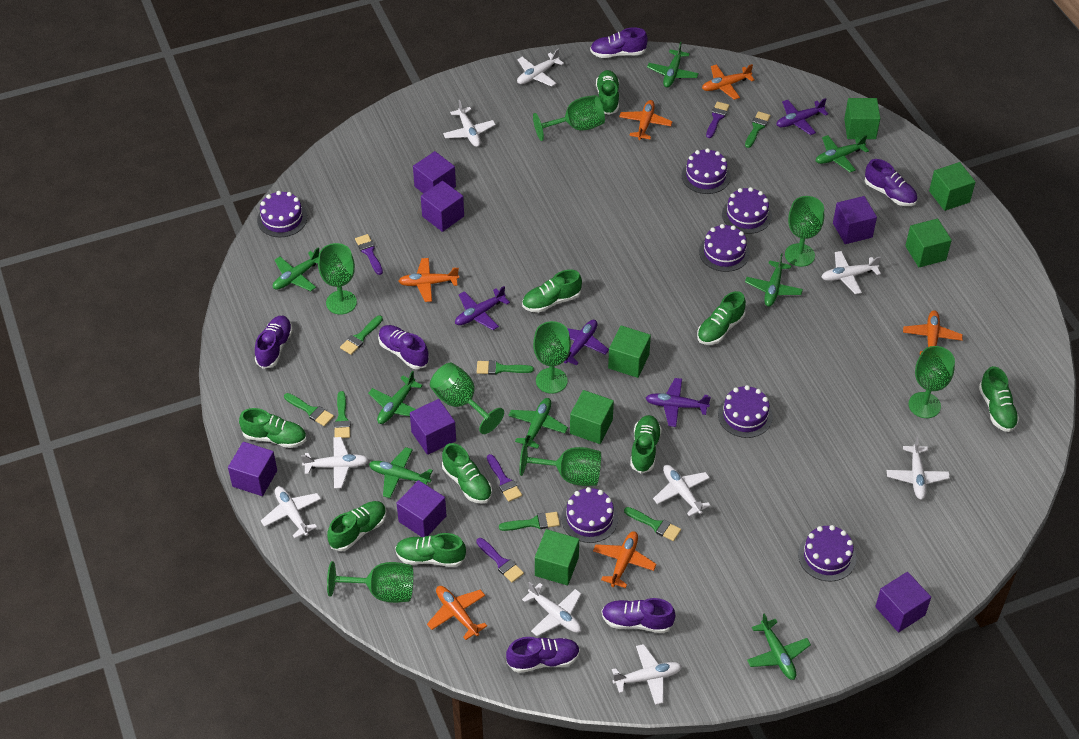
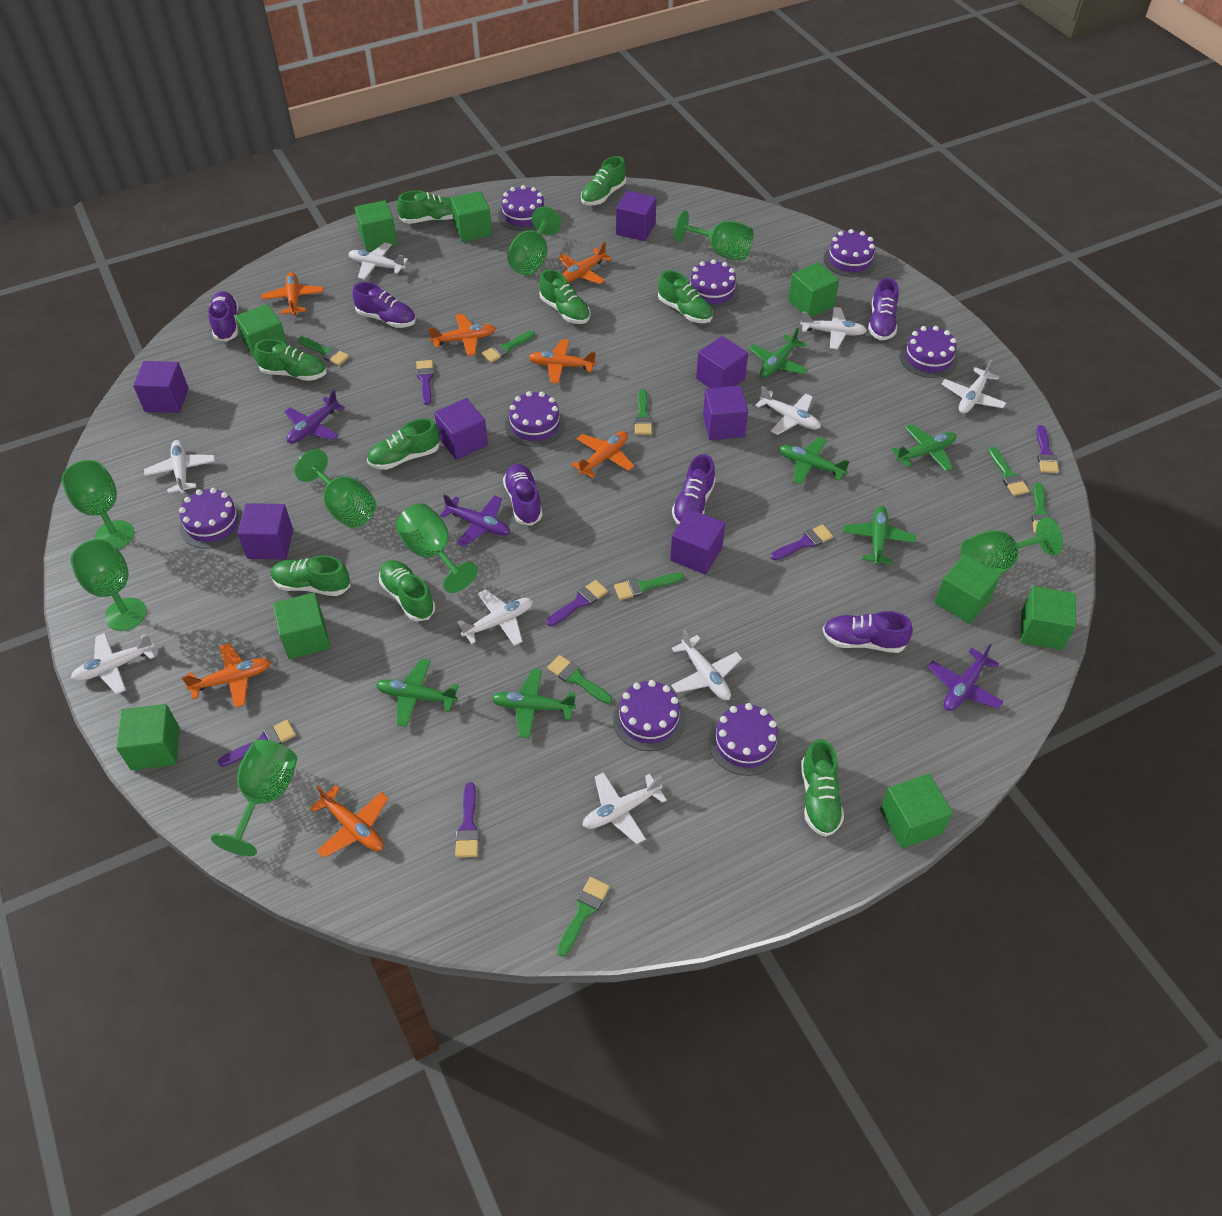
green brush: 7 -> 8
green cube: 6 -> 9
green plane: 8 -> 6
orange plane: 6 -> 7
purple brush: 4 -> 6
purple cake: 7 -> 8
purple plane: 4 -> 3

